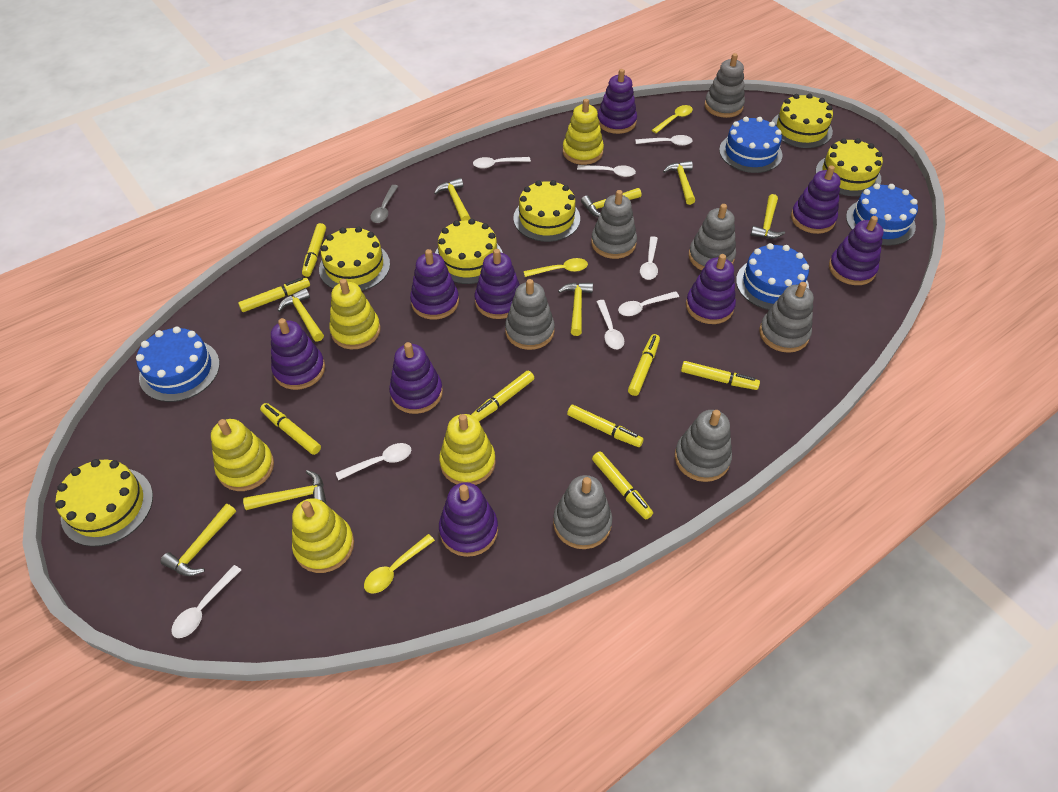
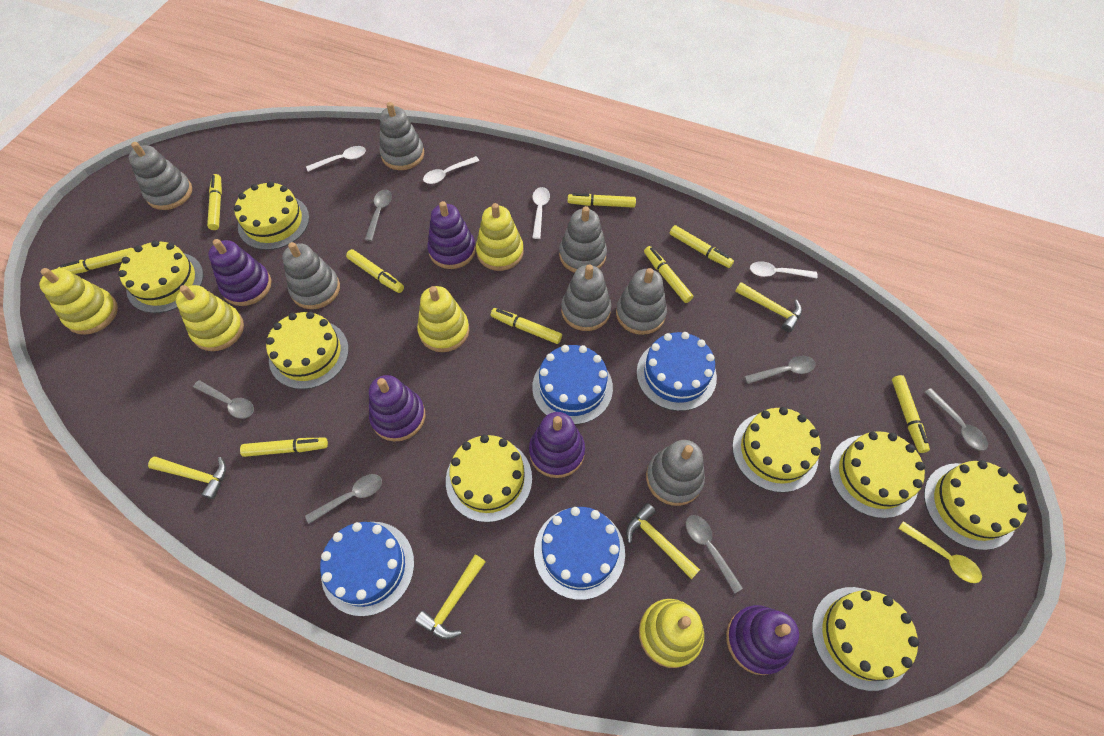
grey spoon: 1 -> 6
purple stacking toy: 9 -> 5
white spoon: 8 -> 4
yellow cake: 6 -> 8
yellow hammer: 8 -> 4
yellow marker: 8 -> 9
yellow spoon: 3 -> 1

